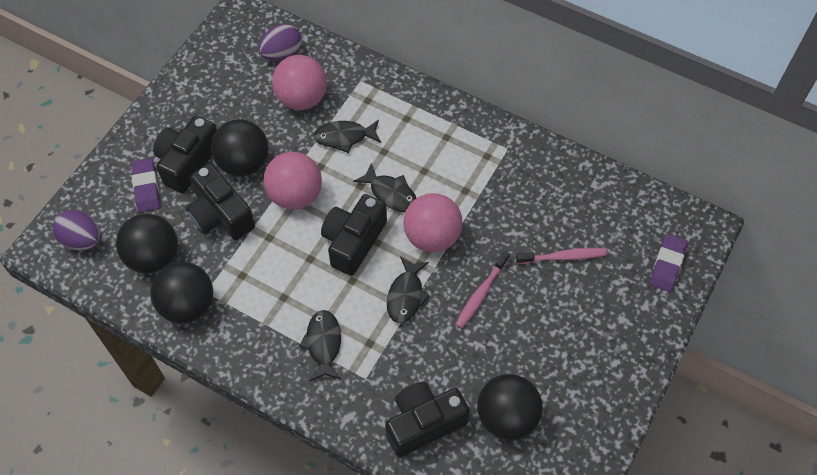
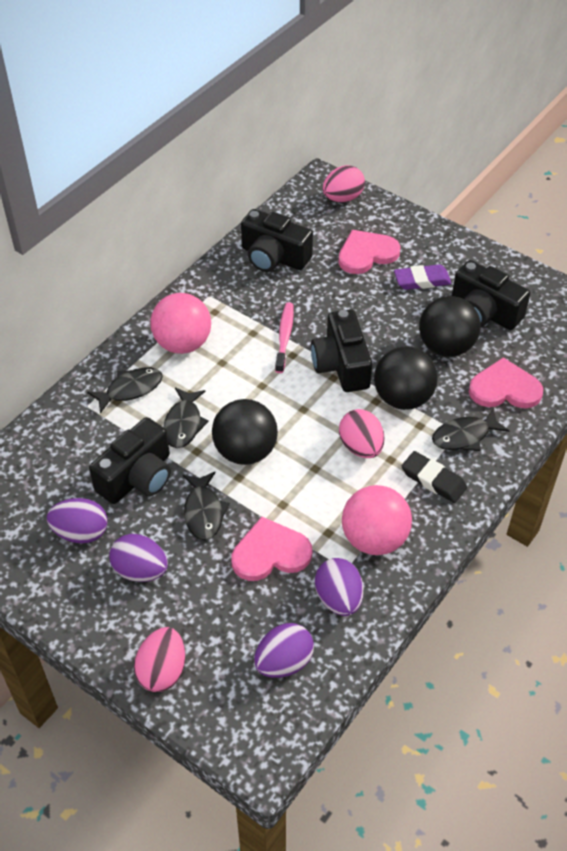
black ball: 4 -> 3
black eraser: 0 -> 1
pink ball: 3 -> 2
pink egg: 0 -> 3
pink heart: 0 -> 3
pink toothbrush: 2 -> 1
purple egg: 2 -> 4
purple eraser: 2 -> 1

